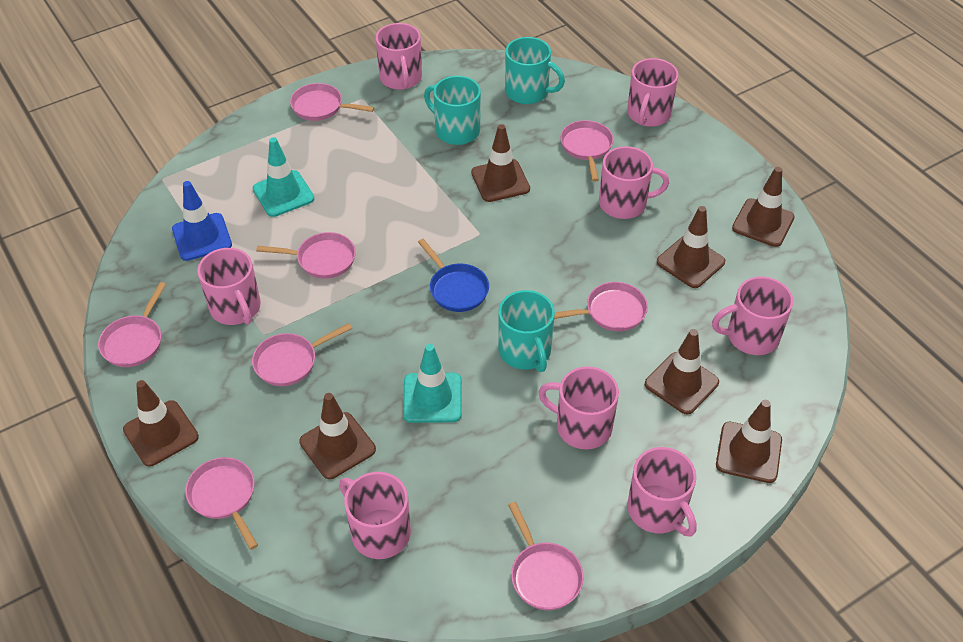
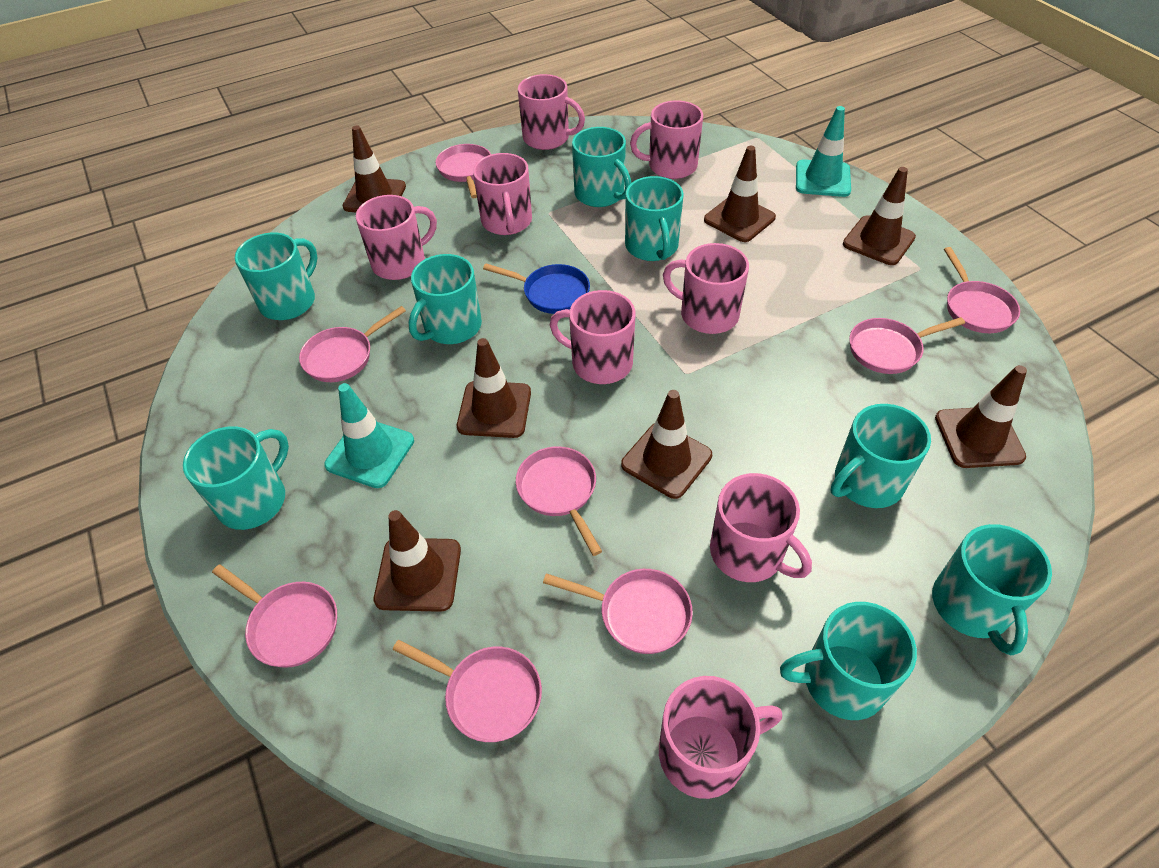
blue traffic cone: 1 -> 0
turquoise mug: 3 -> 8

